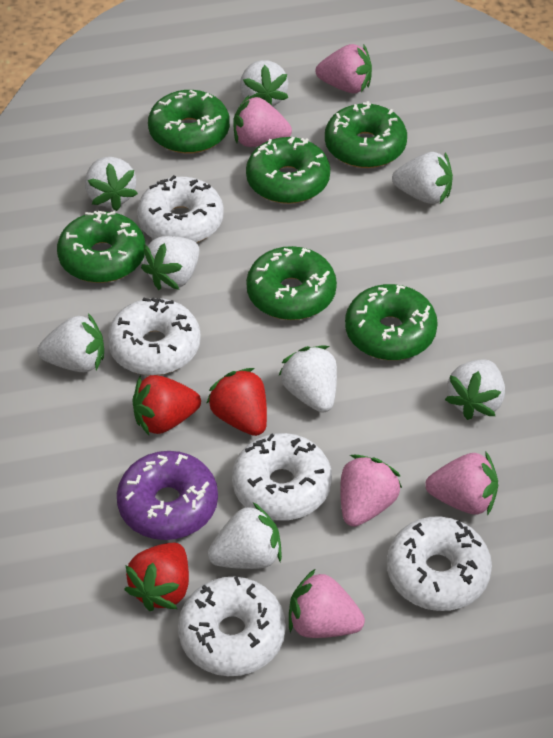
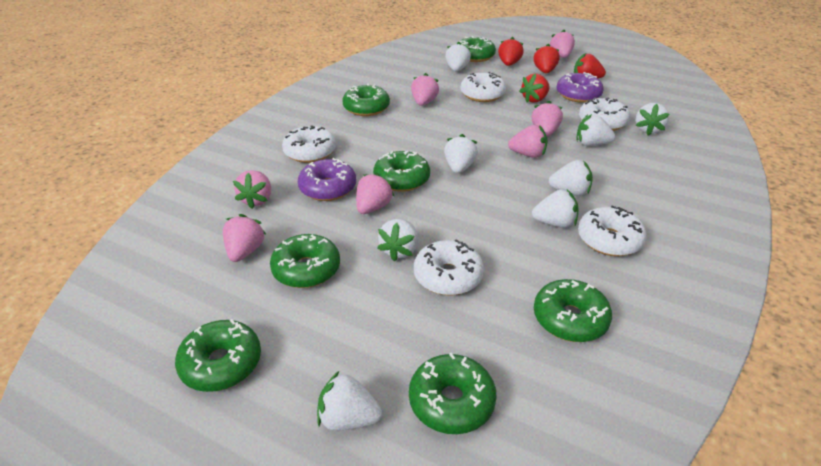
green donut: 6 -> 7
pink strawberry: 5 -> 7
purple donut: 1 -> 2
red strawberry: 3 -> 4

